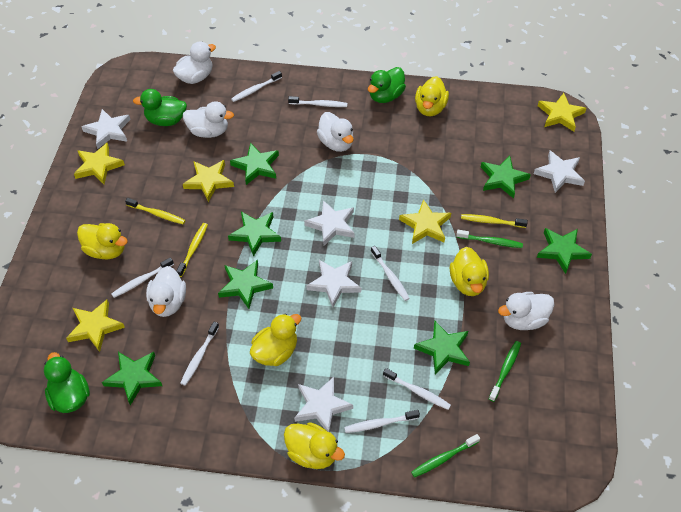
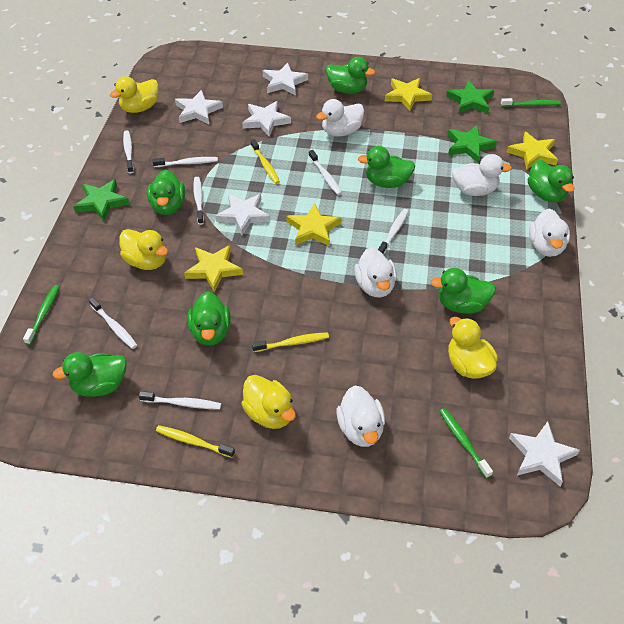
green duck: 3 -> 7
green star: 7 -> 3
yellow duck: 5 -> 4
yellow star: 5 -> 4

